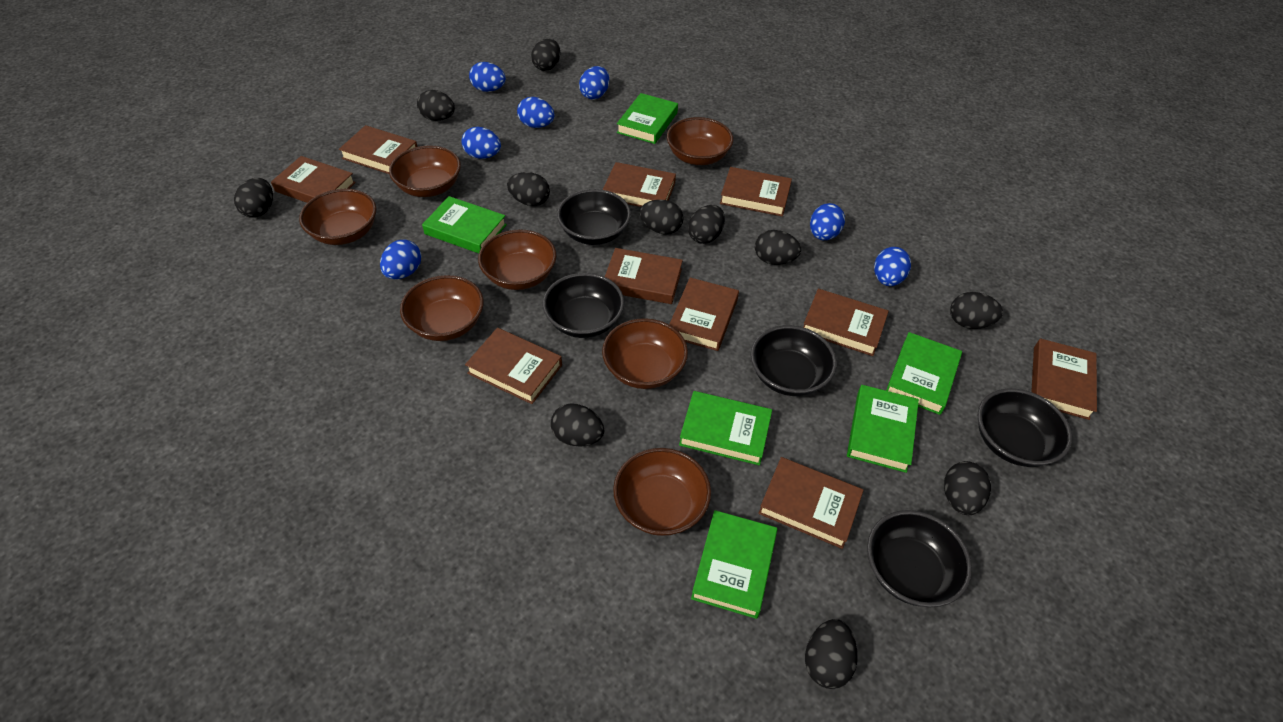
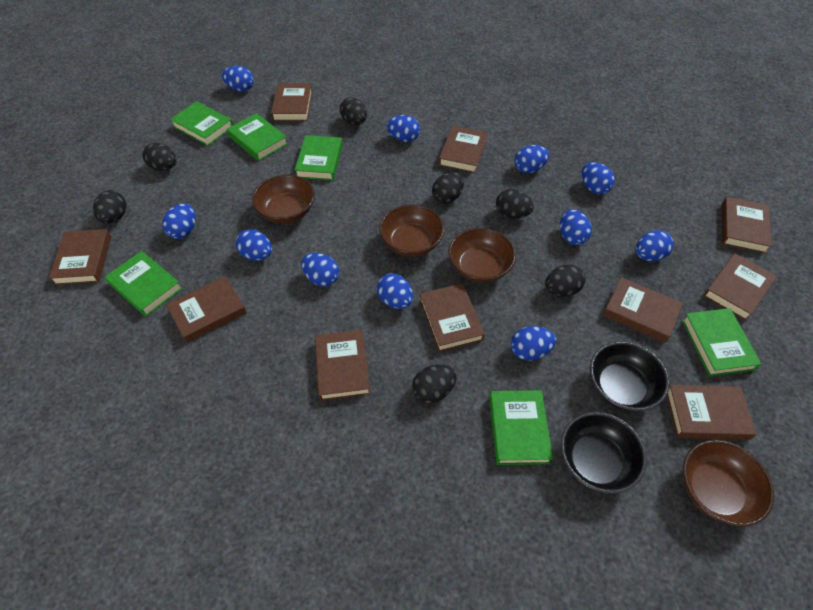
black bowl: 5 -> 2
black egg: 11 -> 7
blue egg: 7 -> 11
brown bowl: 7 -> 4

